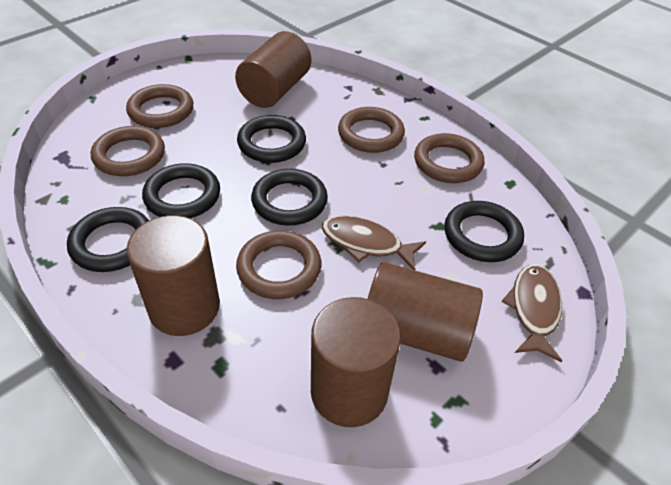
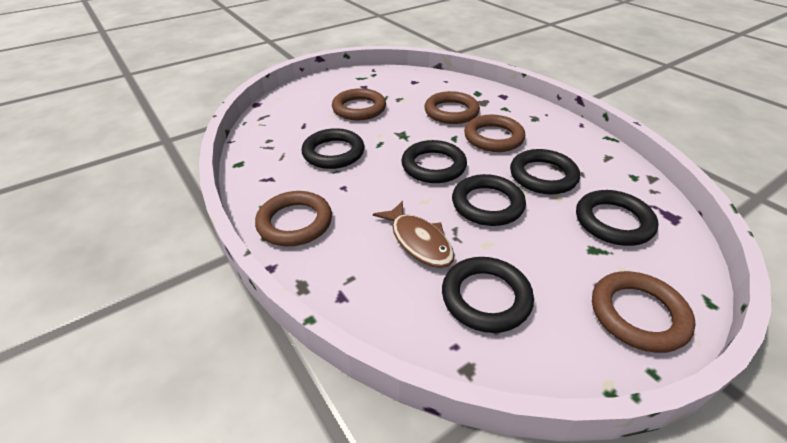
black ring: 5 -> 6
brown cylinder: 4 -> 0
brown fish: 2 -> 1

